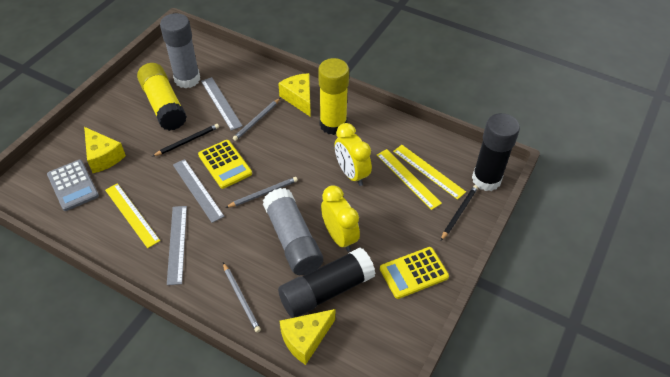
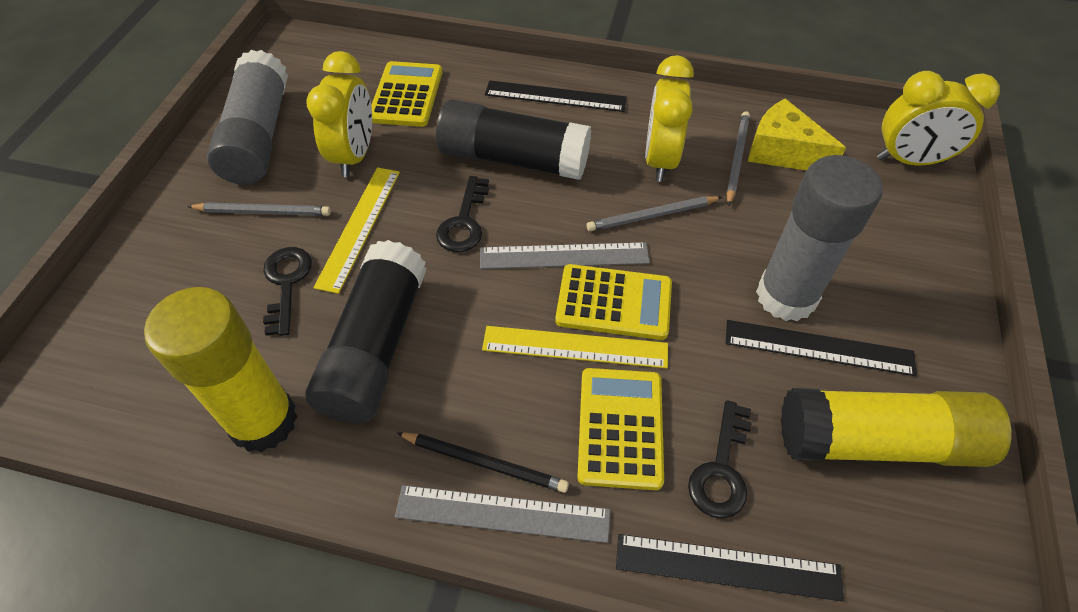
black key: 0 -> 3
black pencil: 2 -> 1
black ruler: 0 -> 3
grey calculator: 1 -> 0
grey ruler: 3 -> 2
yellow calculator: 2 -> 3
yellow cheese: 3 -> 1
yellow clock: 2 -> 3
yellow ruler: 3 -> 2

